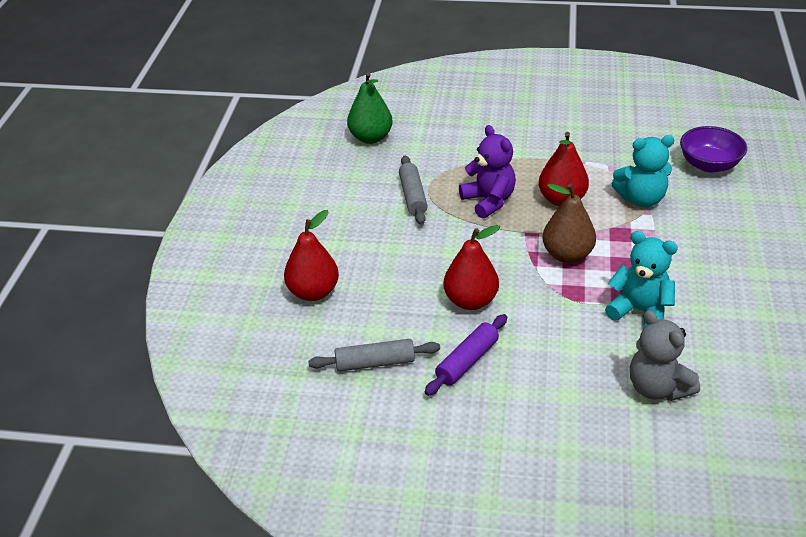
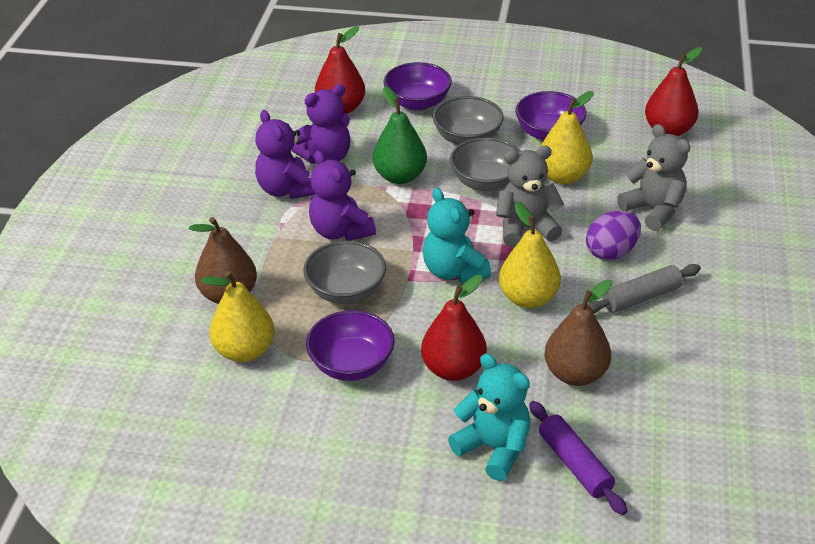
brown pear: 1 -> 2
grey bowl: 0 -> 3
grey rolling pin: 2 -> 1
grey teddy bear: 1 -> 2
purple bowl: 1 -> 3
purple egg: 0 -> 1
purple teddy bear: 1 -> 3
yellow pear: 0 -> 3

